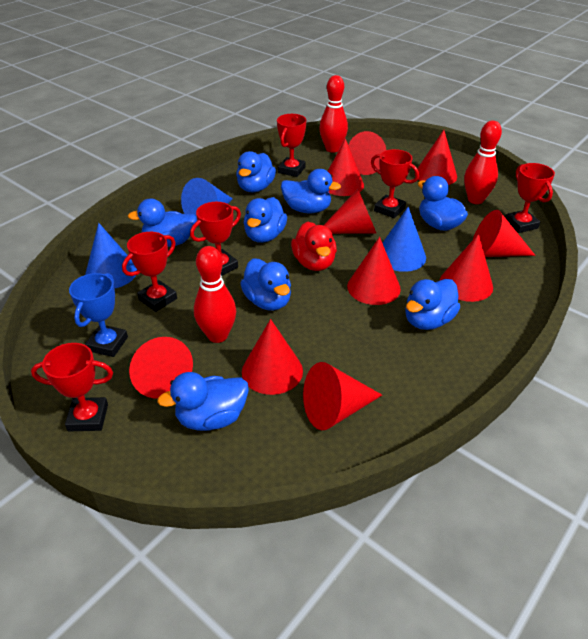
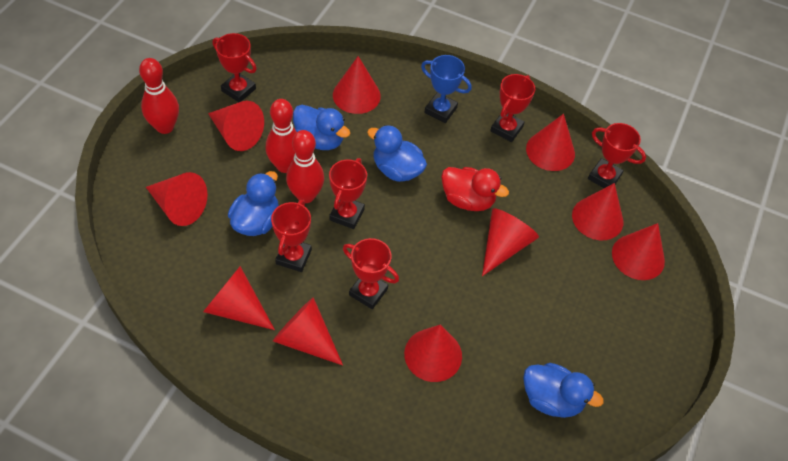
blue cone: 3 -> 0
blue duck: 8 -> 4

